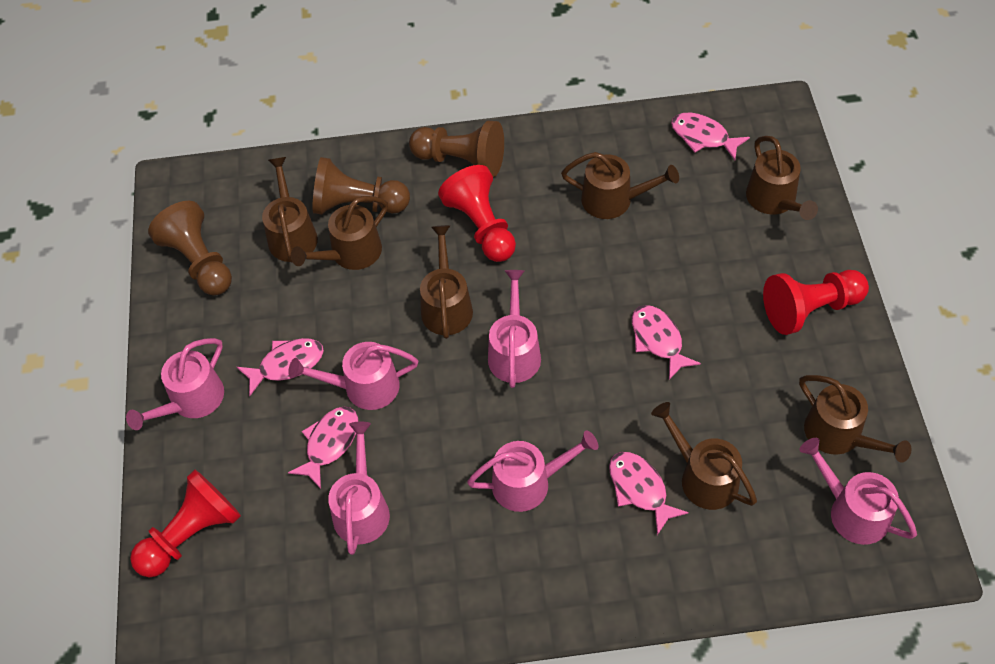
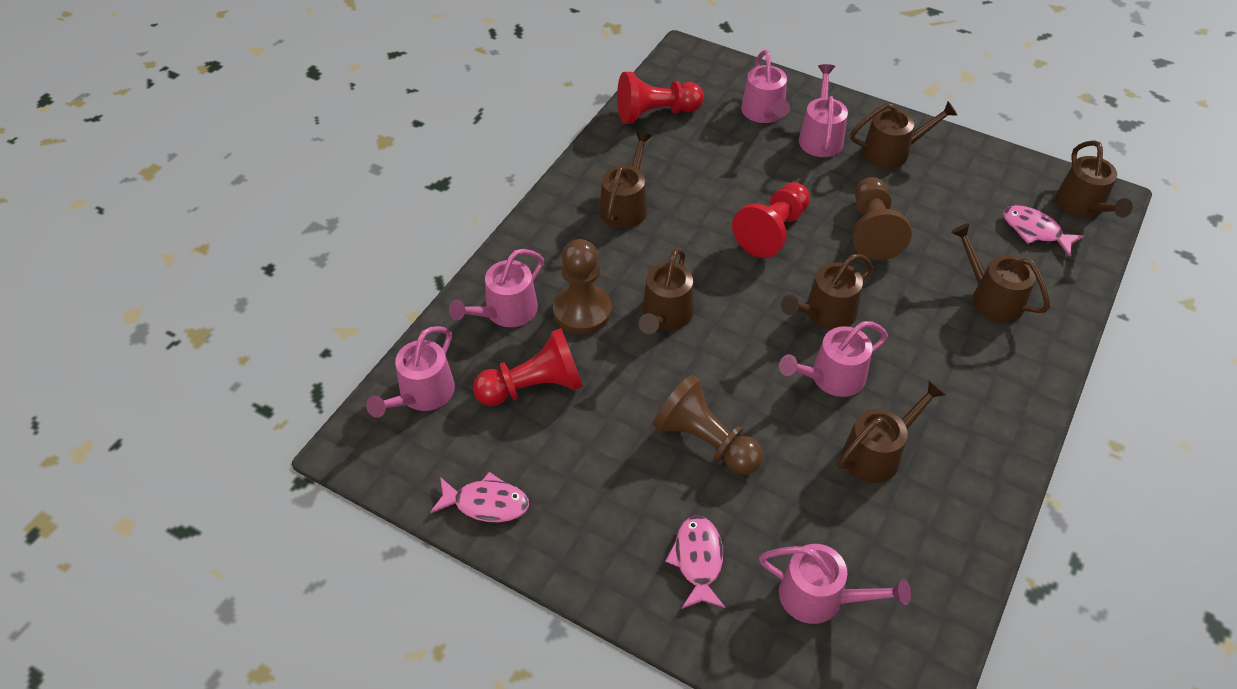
pink fish: 5 -> 3

